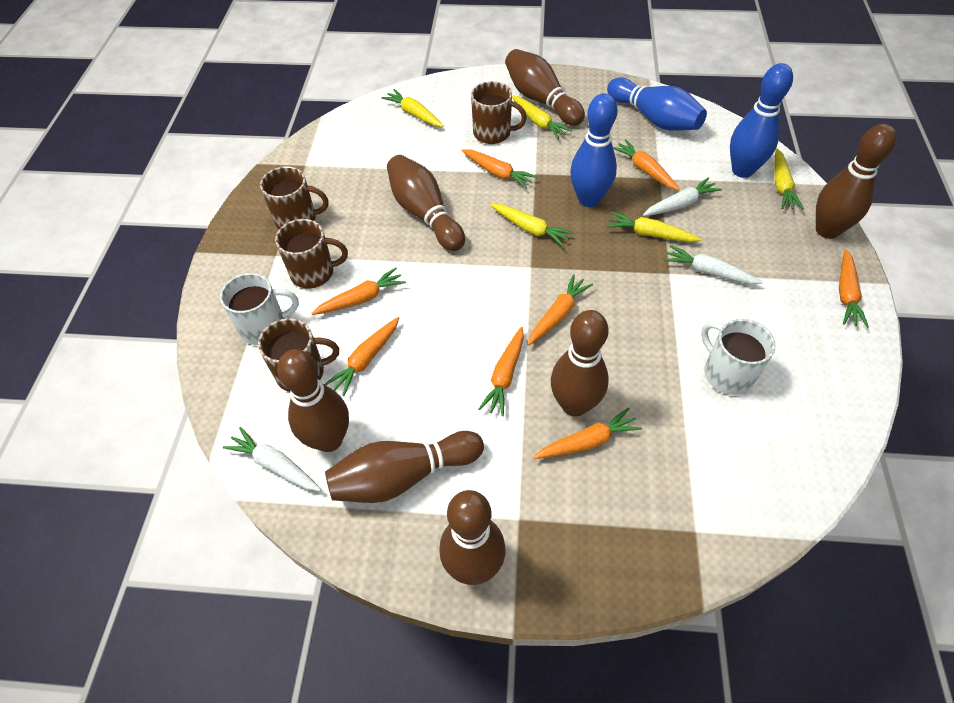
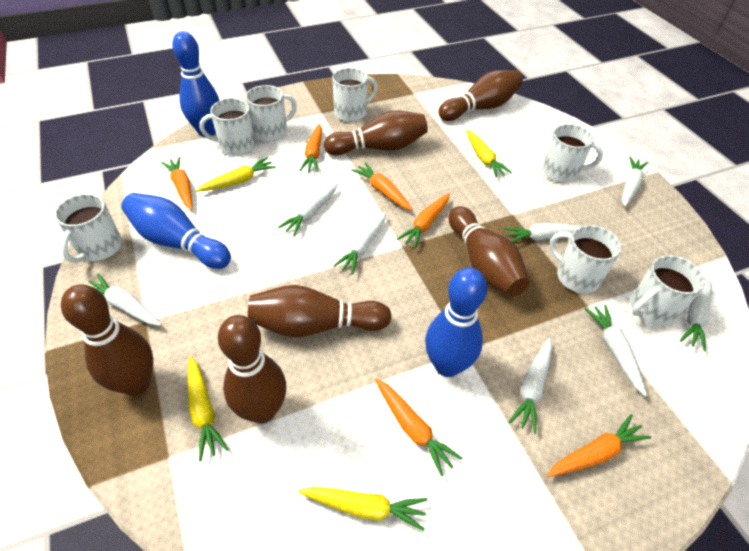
brown bowling pin: 7 -> 6
brown mug: 4 -> 0
orange carrot: 8 -> 6
white carrot: 3 -> 8
white mug: 2 -> 7
yellow carrot: 5 -> 4

